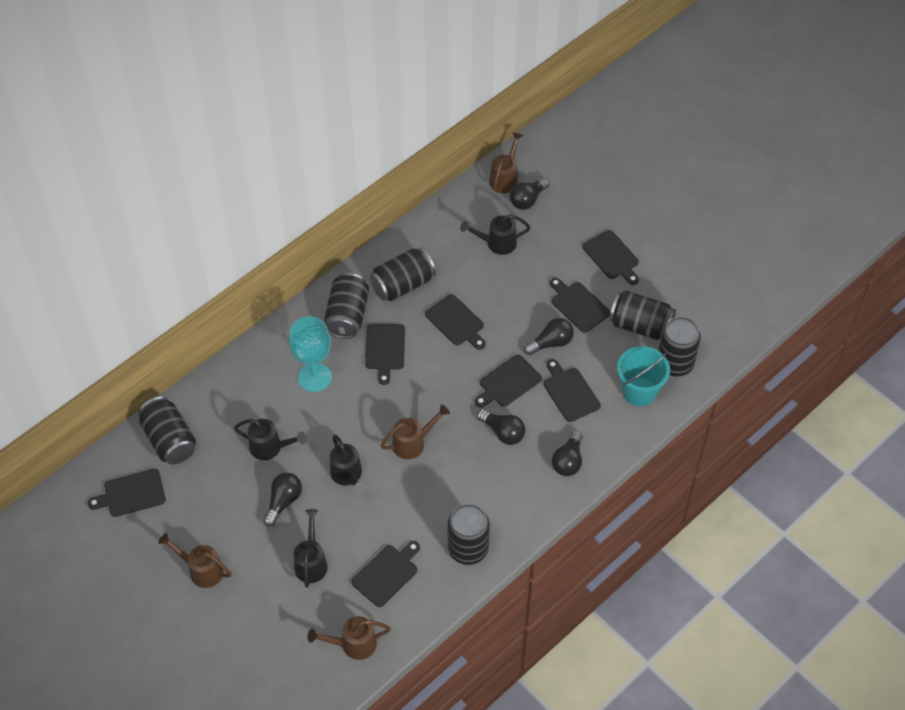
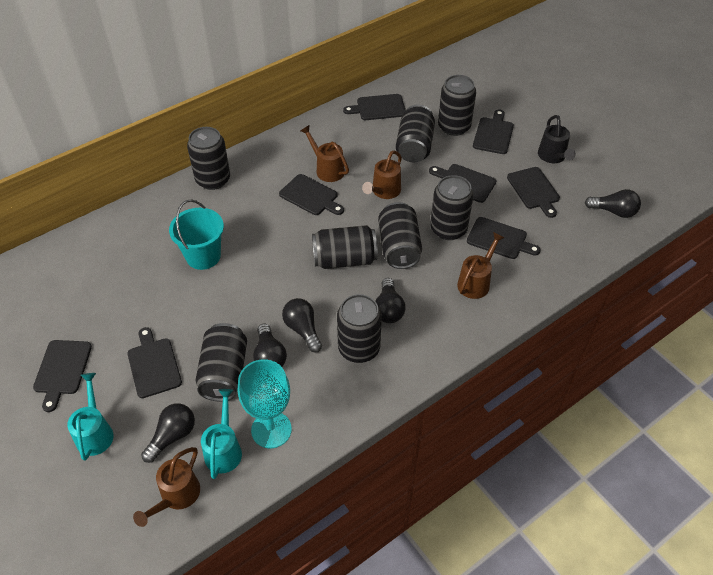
black can: 6 -> 8
black watering can: 4 -> 1
turquoise watering can: 0 -> 2

